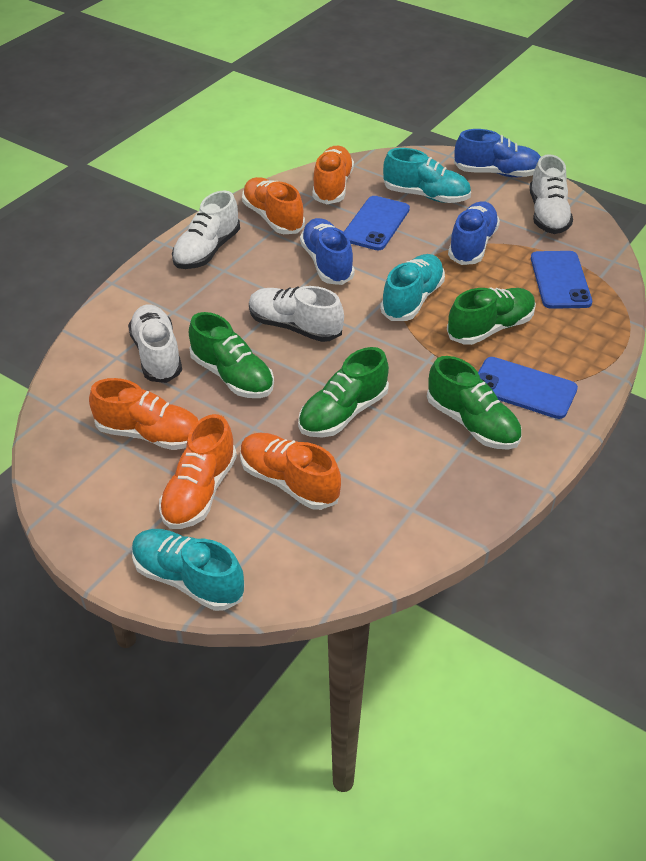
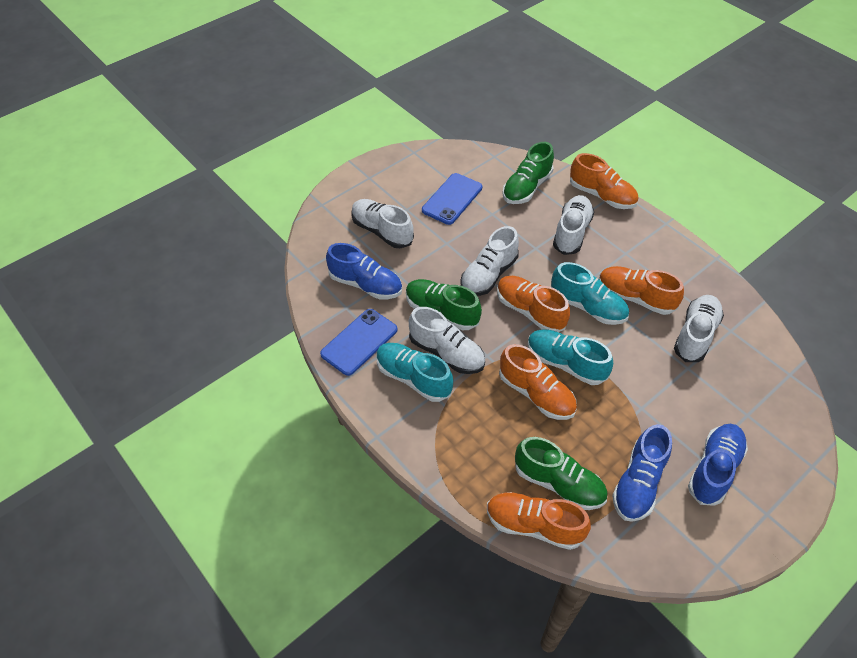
blue phone: 3 -> 2
green shoe: 4 -> 3
white shoe: 4 -> 5

